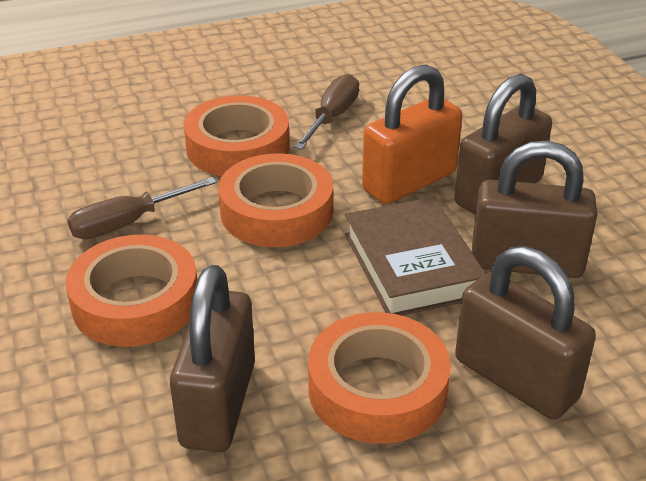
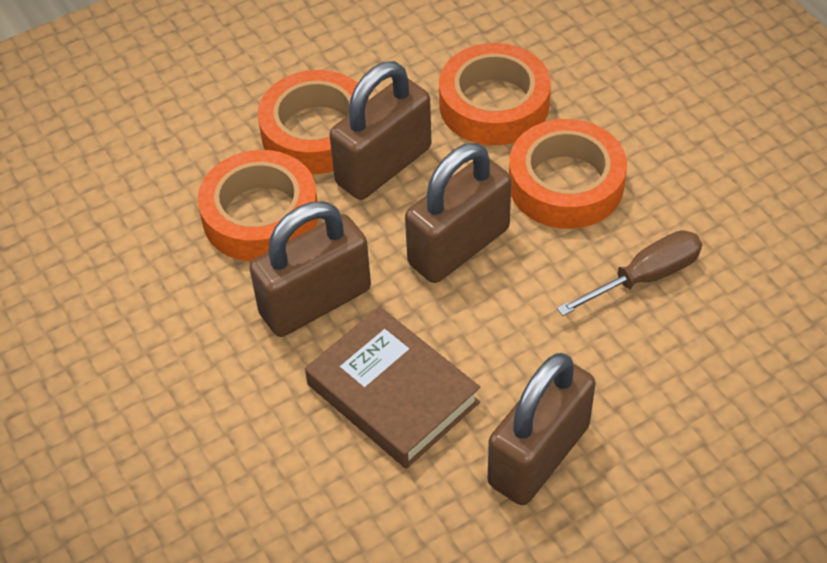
brown screwdriver: 2 -> 1
orange padlock: 1 -> 0

